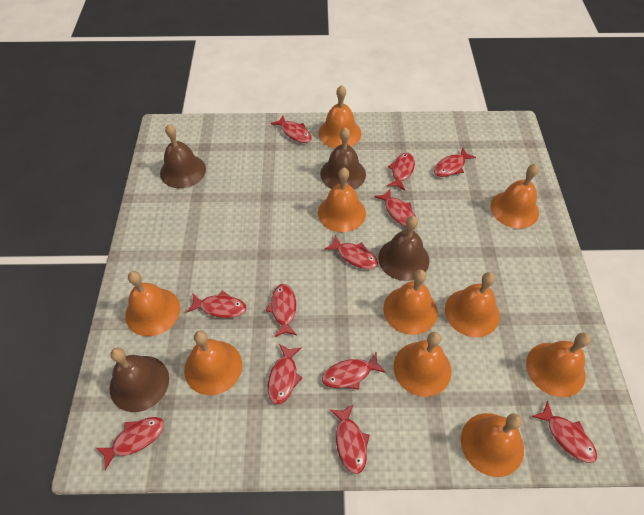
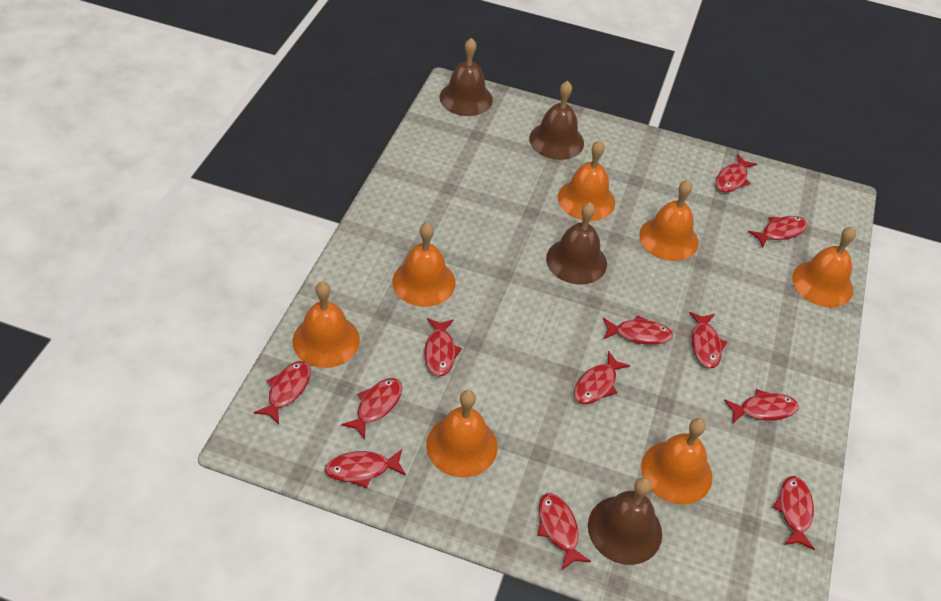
orange bell: 10 -> 7

